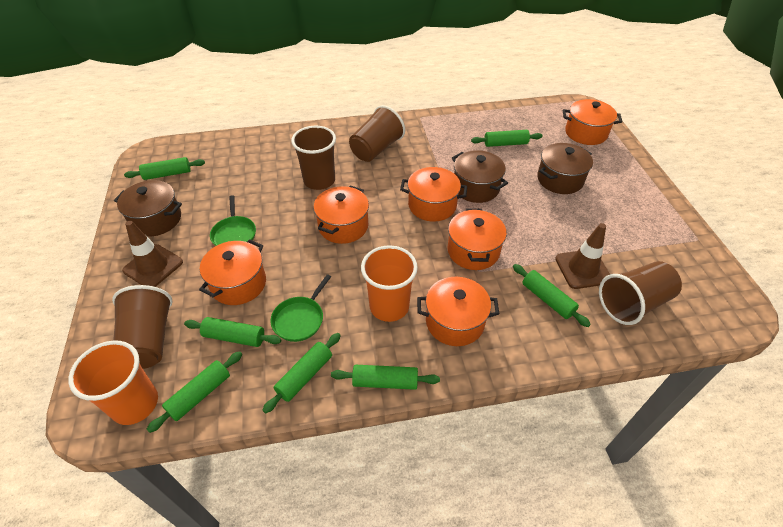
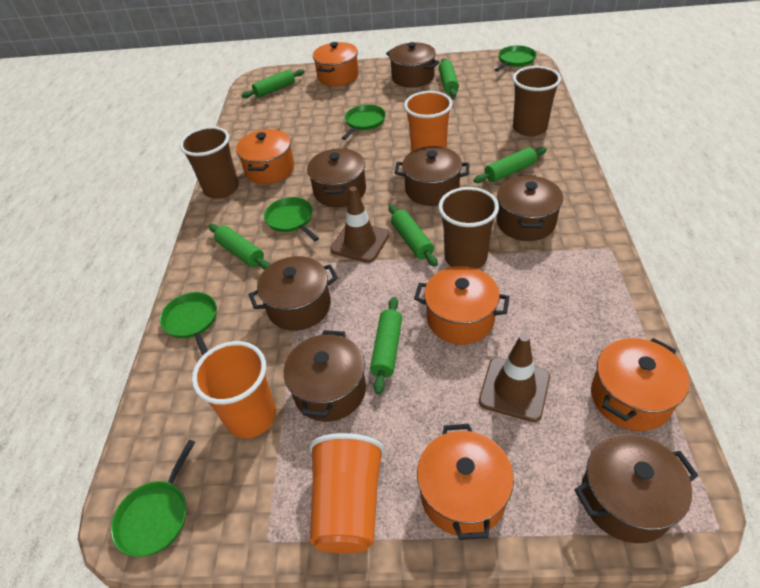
brown cup: 4 -> 3
brown pot: 3 -> 7
green pan: 2 -> 5
green rolling pin: 7 -> 6
orange cup: 2 -> 3
orange pot: 6 -> 5

